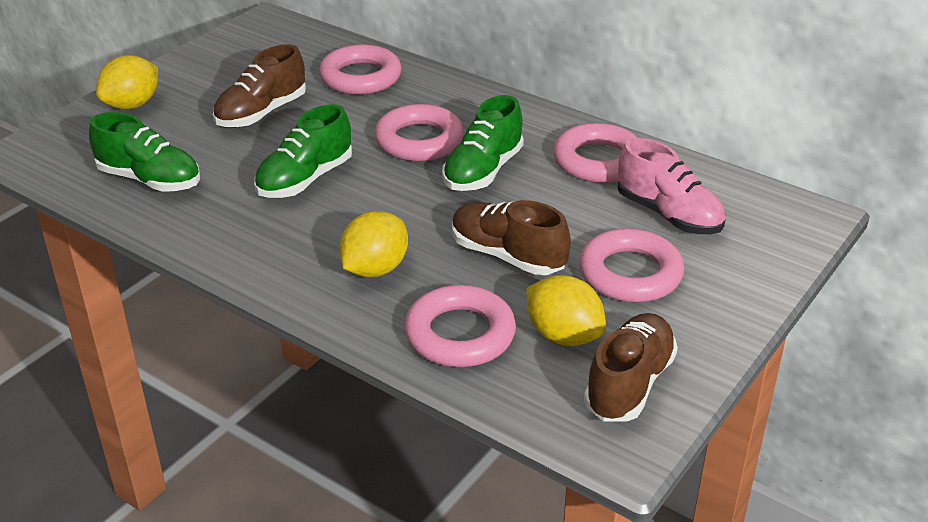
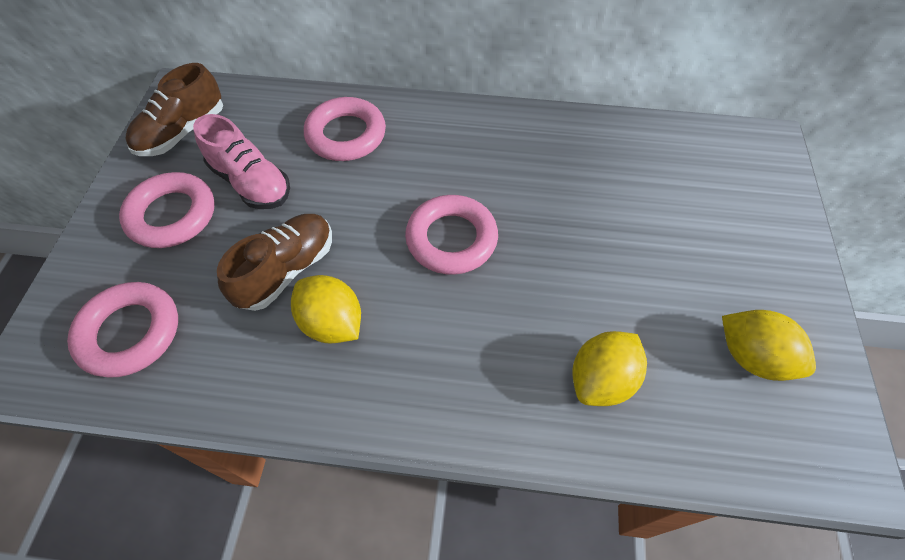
brown shoe: 3 -> 2
green shoe: 3 -> 0
pink ring: 5 -> 4

